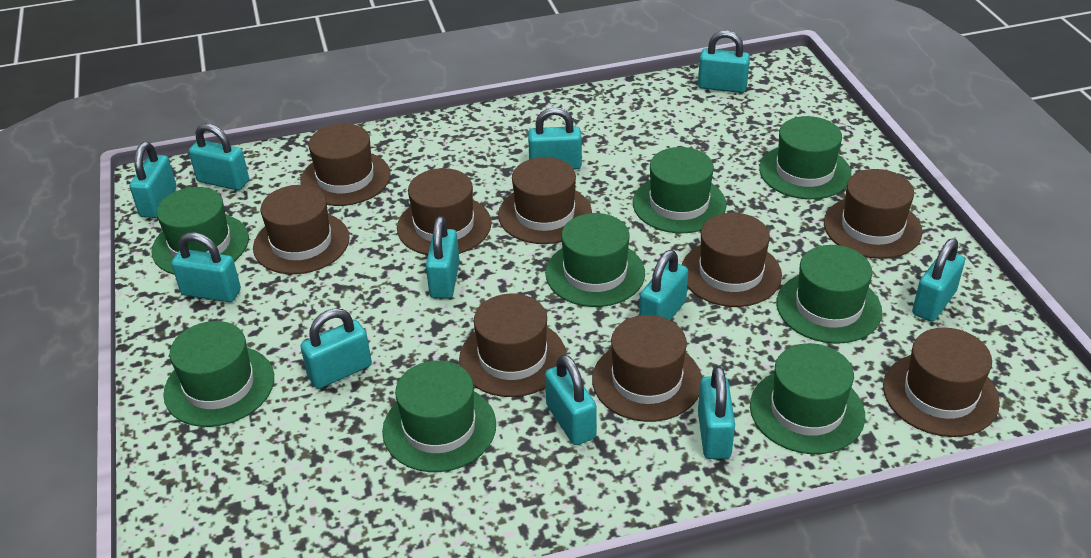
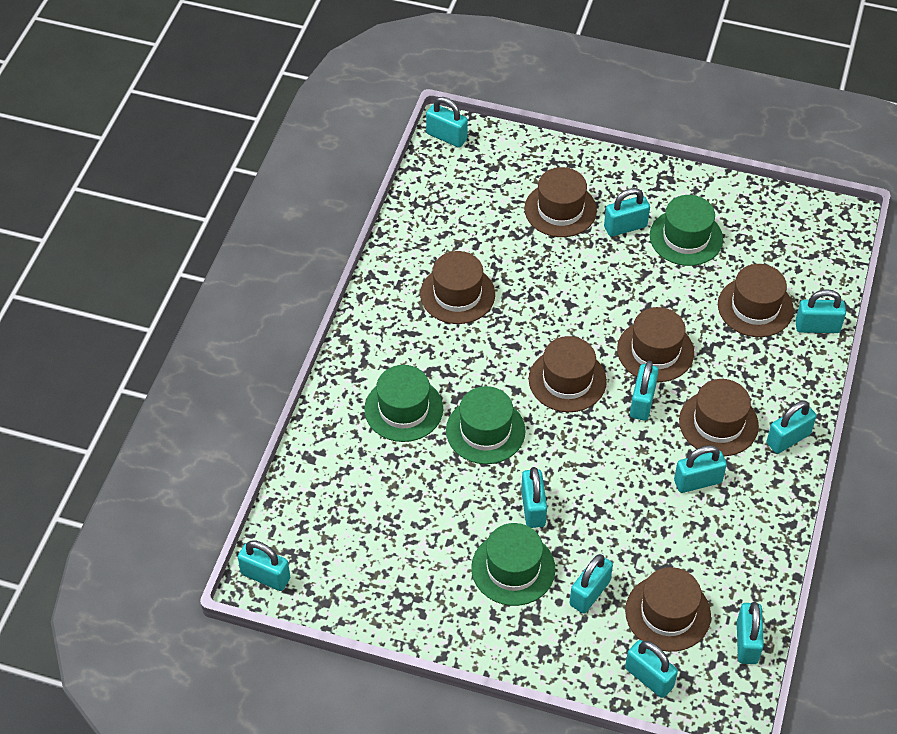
brown hat: 9 -> 7
green hat: 8 -> 4

